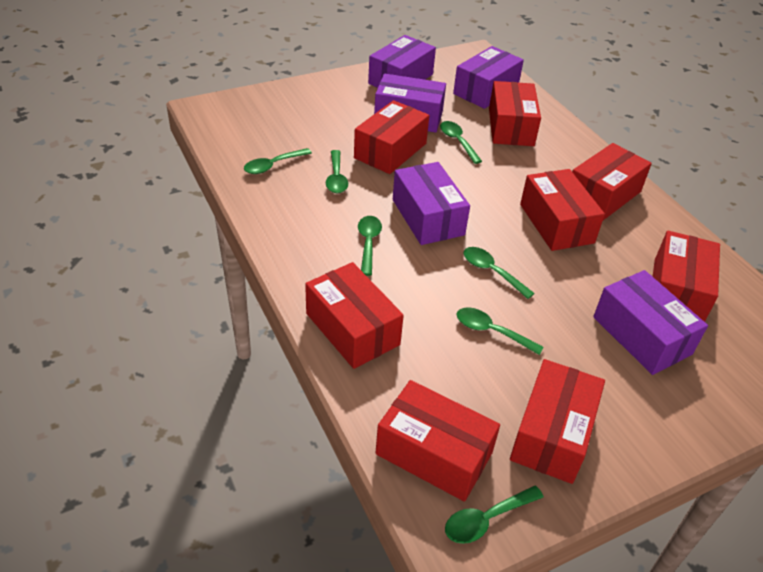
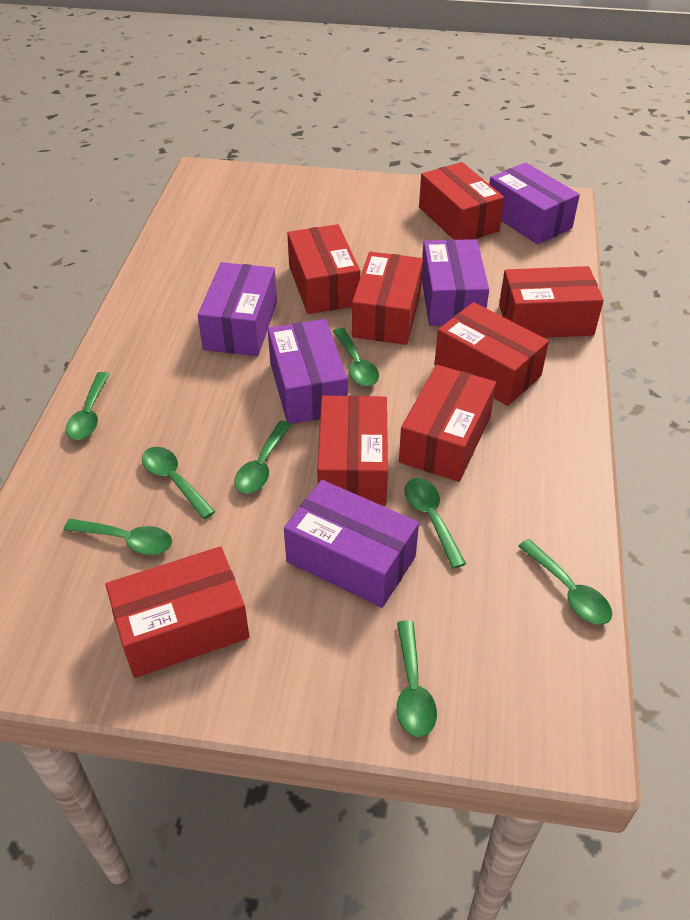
green spoon: 7 -> 8

